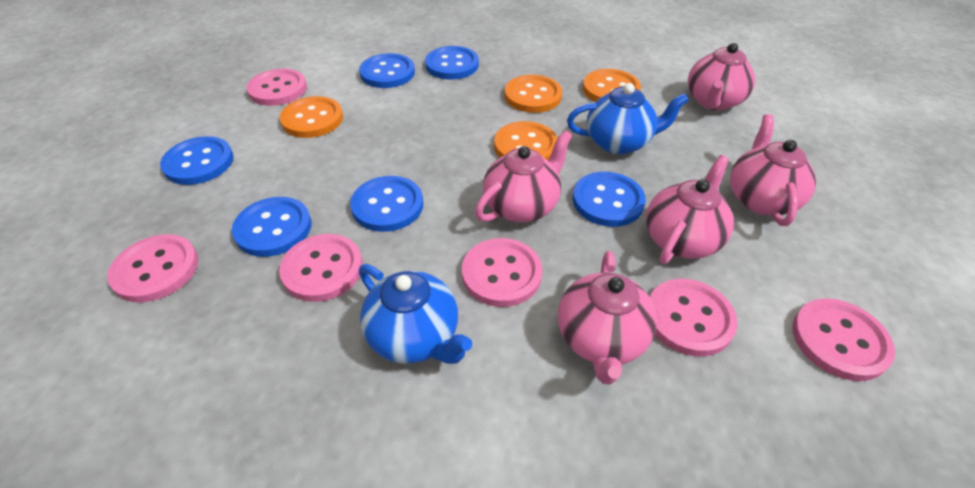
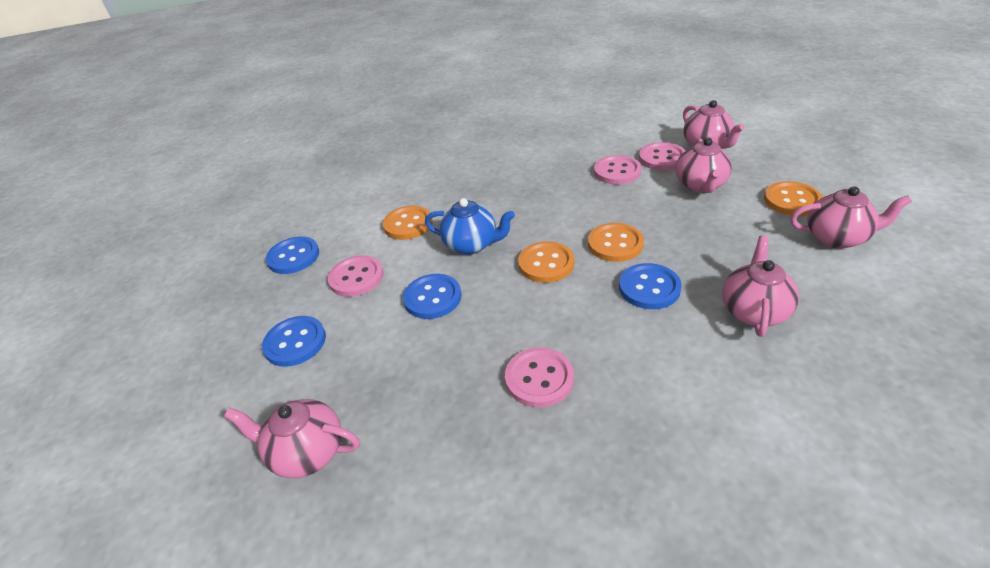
blue button: 6 -> 4
blue teapot: 2 -> 1
pink button: 6 -> 4

